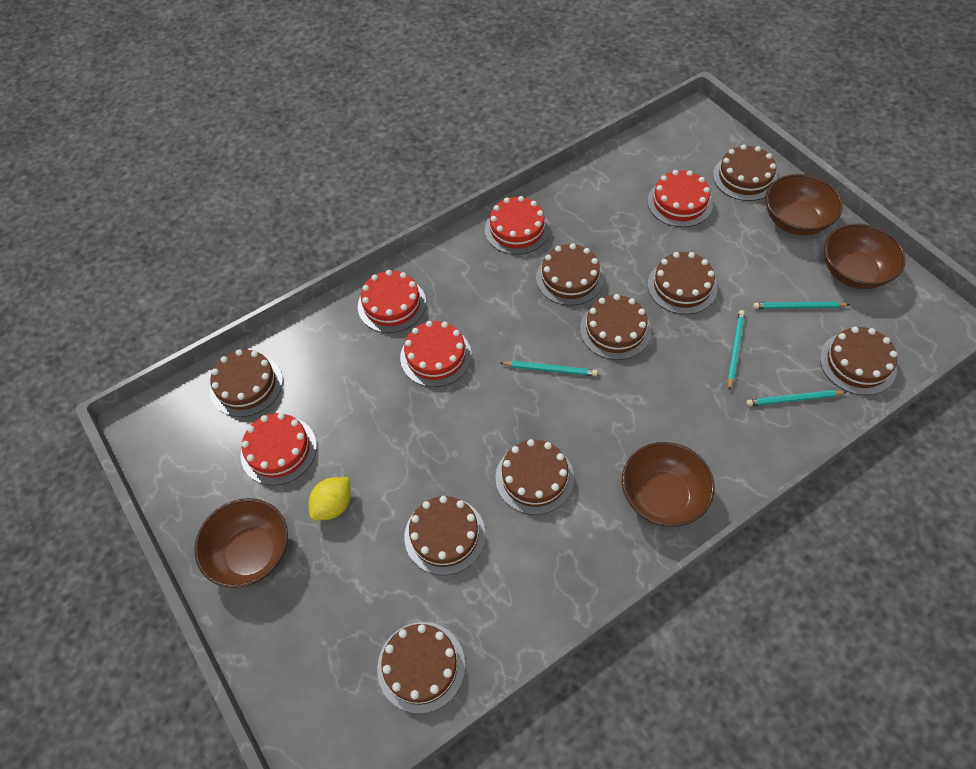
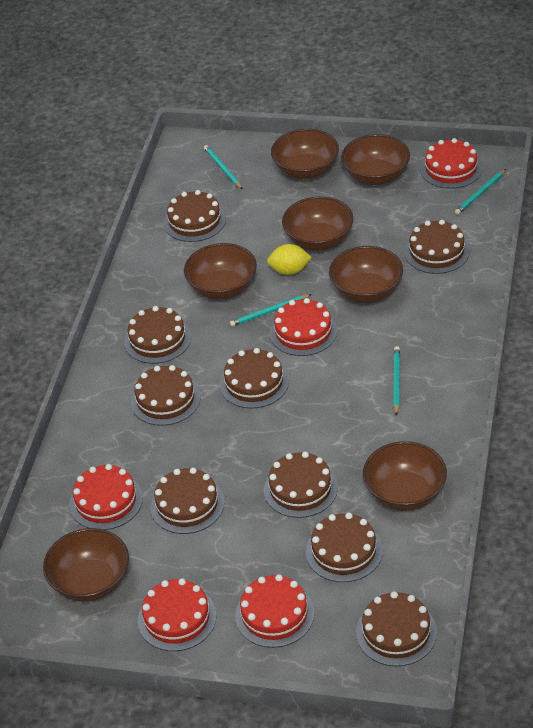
brown bowl: 4 -> 7

